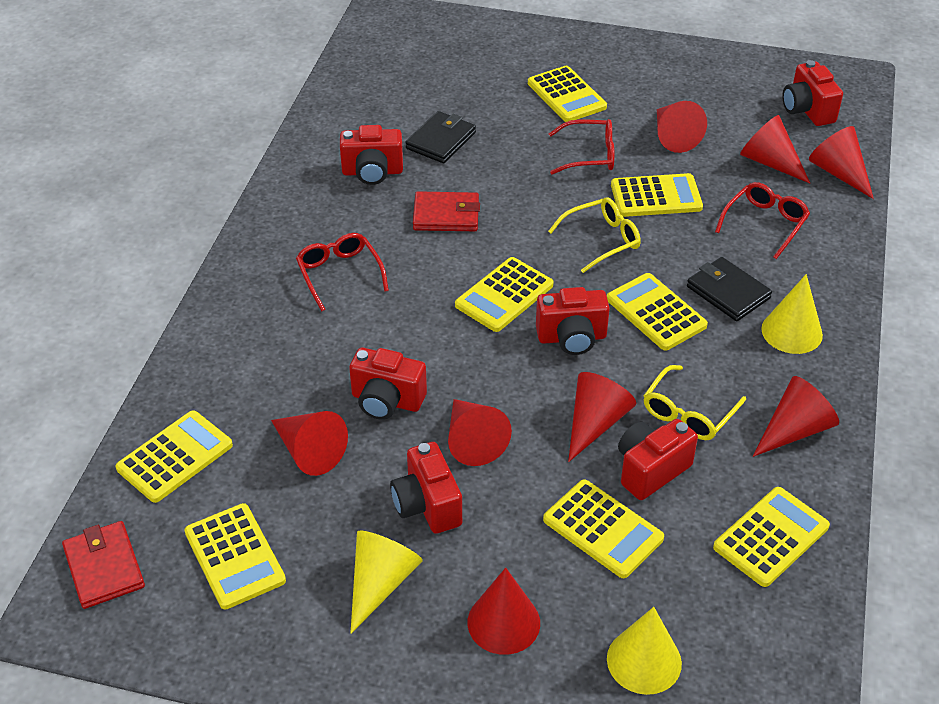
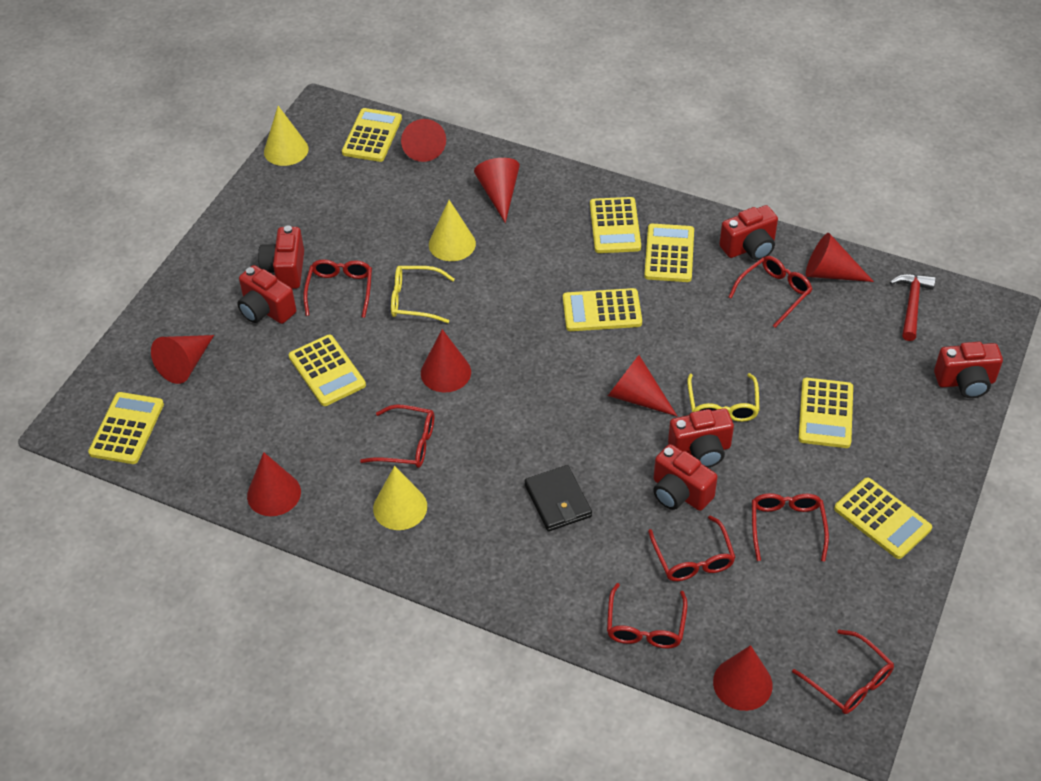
black wallet: 2 -> 1
red glasses: 3 -> 7
red hammer: 0 -> 1
red wallet: 2 -> 0

